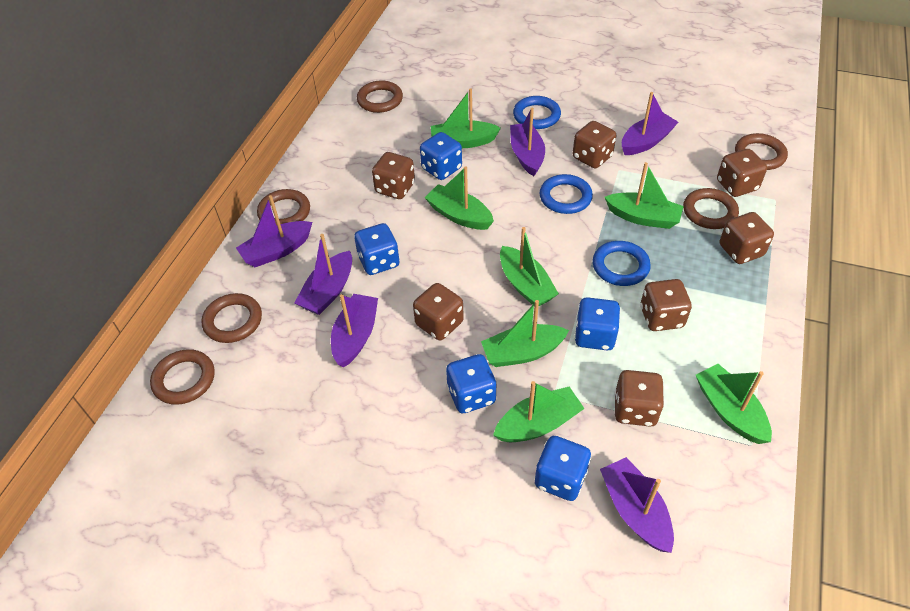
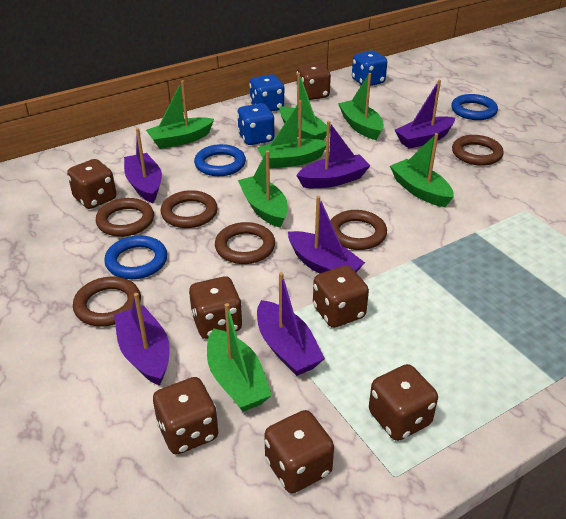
blue dice: 5 -> 3

